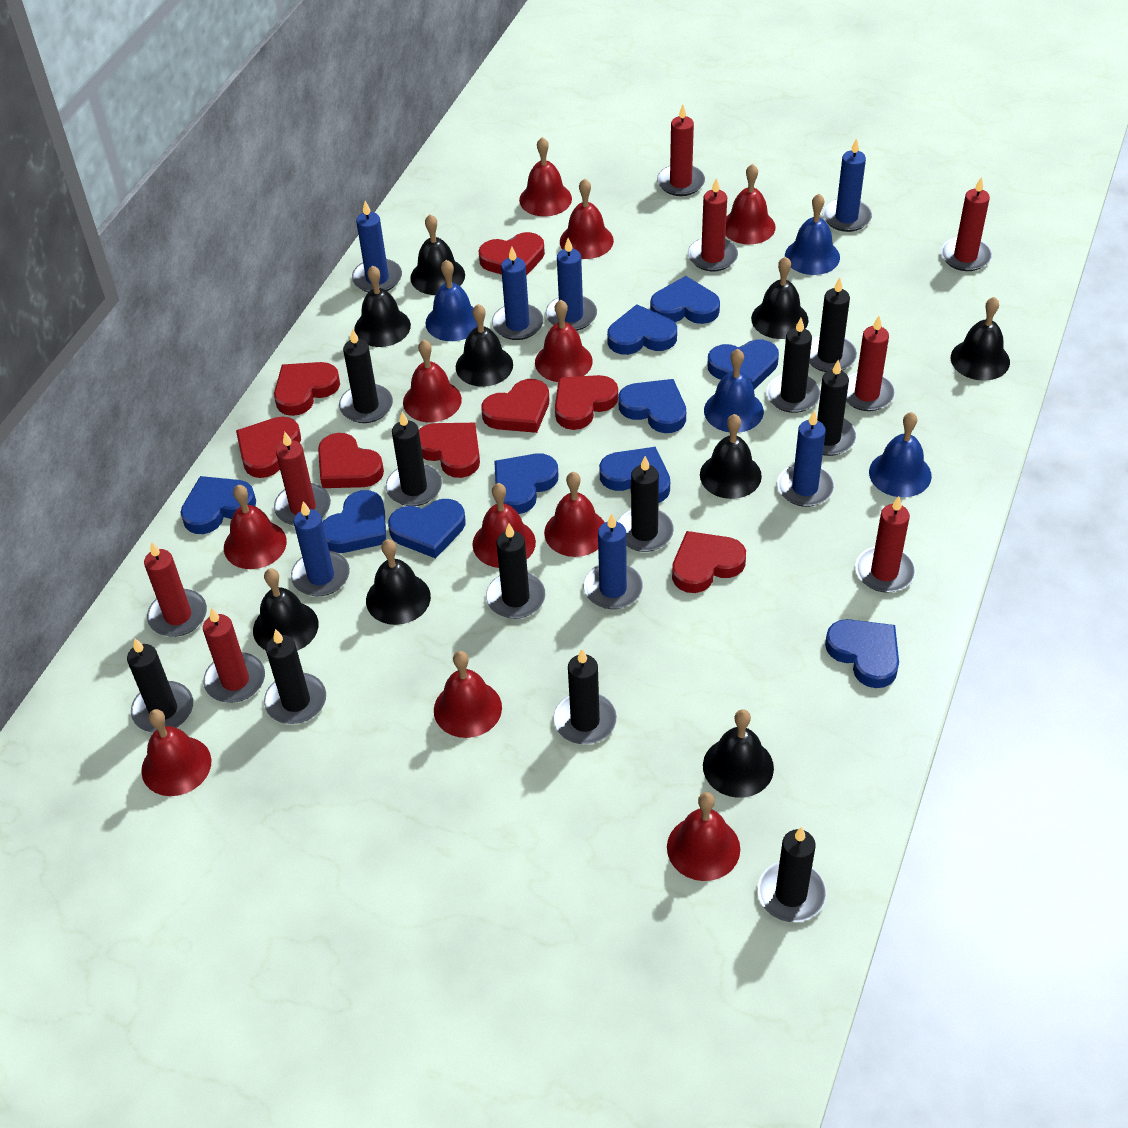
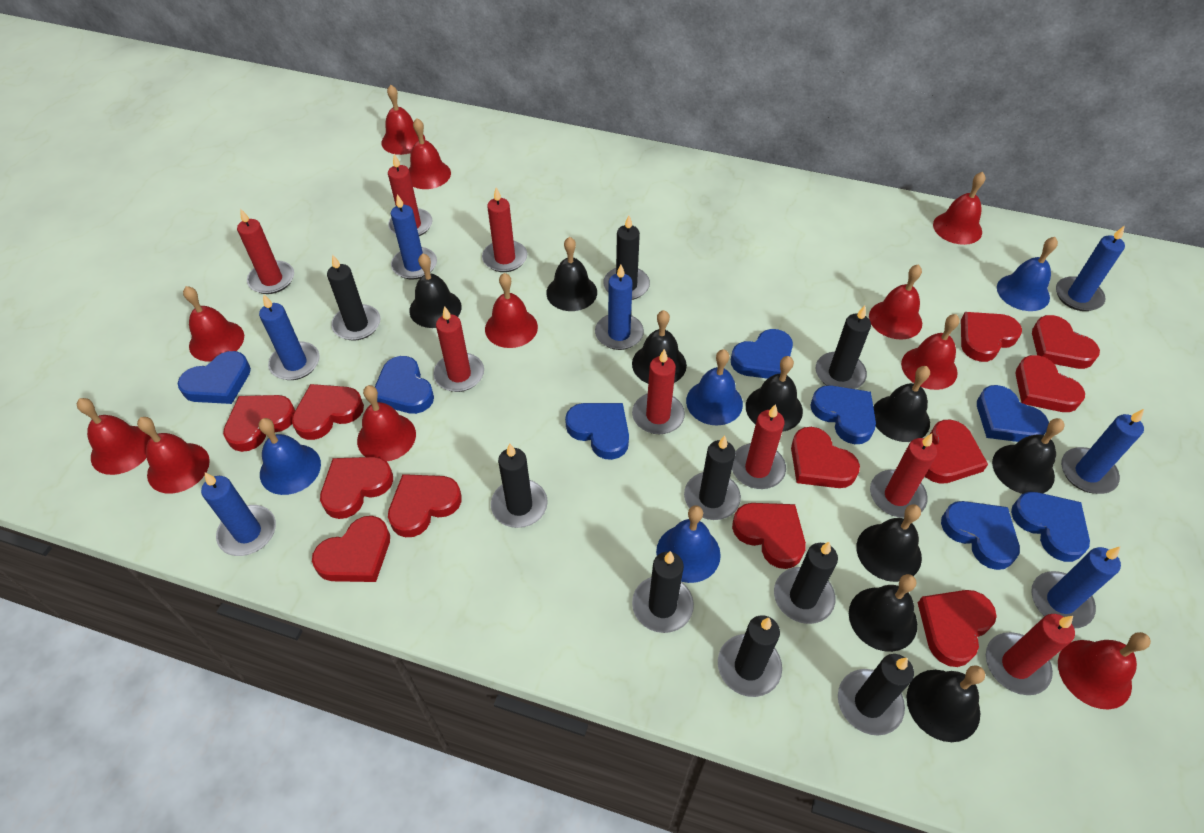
black candle: 11 -> 9
blue heart: 10 -> 8
red heart: 8 -> 12

